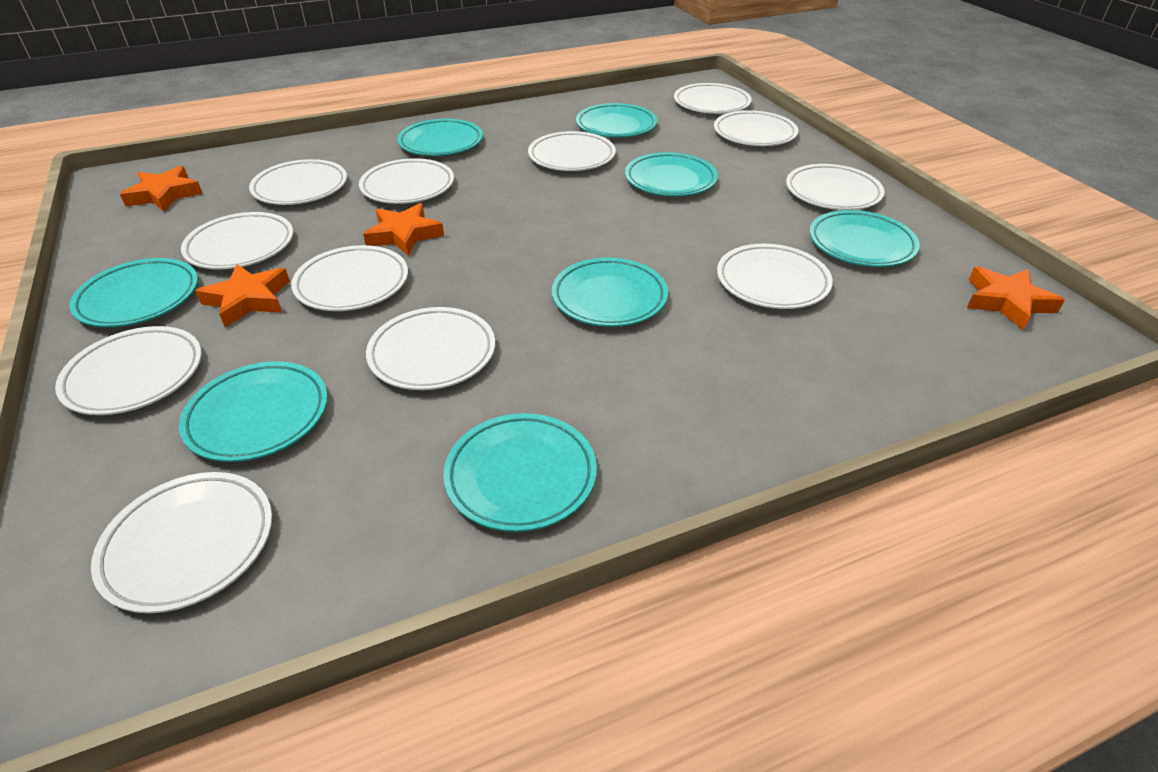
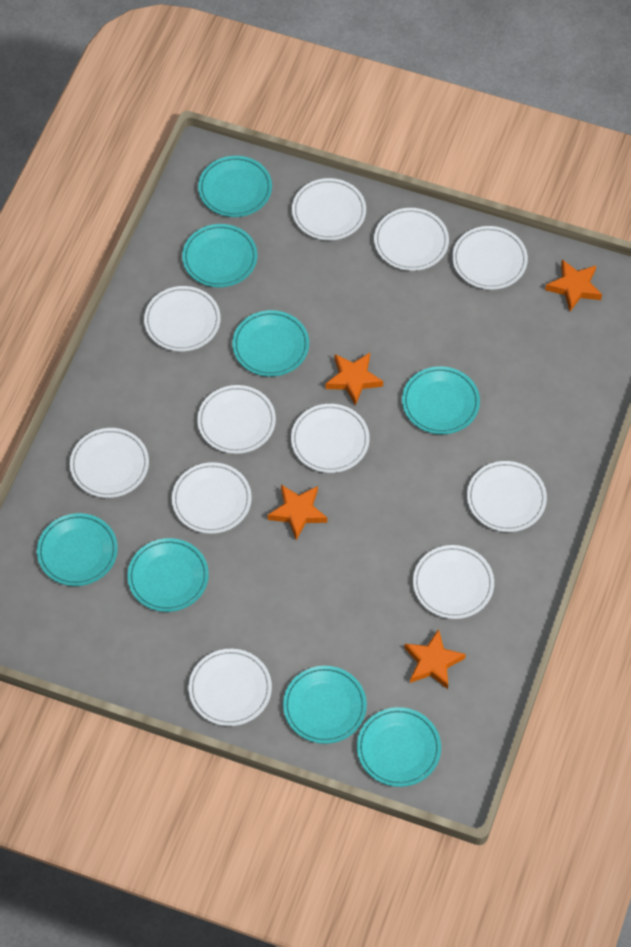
white plate: 12 -> 11

